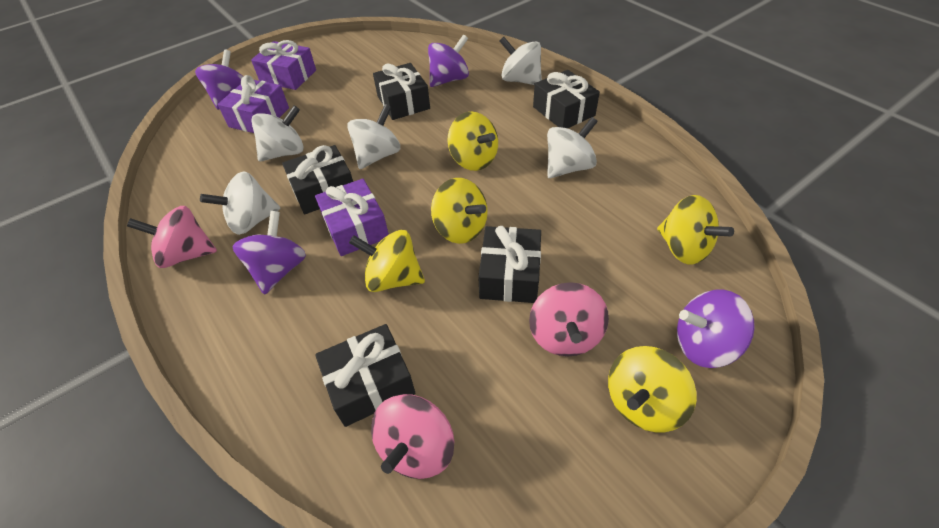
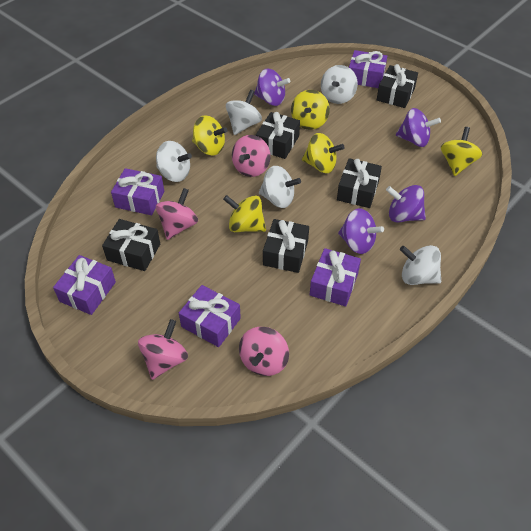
pink spinning top: 3 -> 4
purple gift: 3 -> 5

